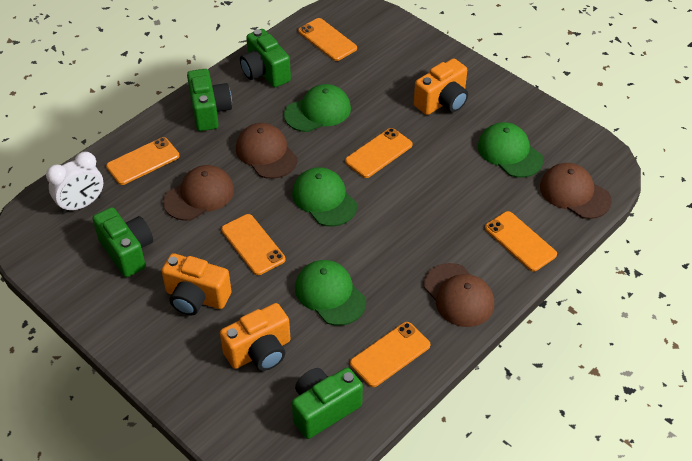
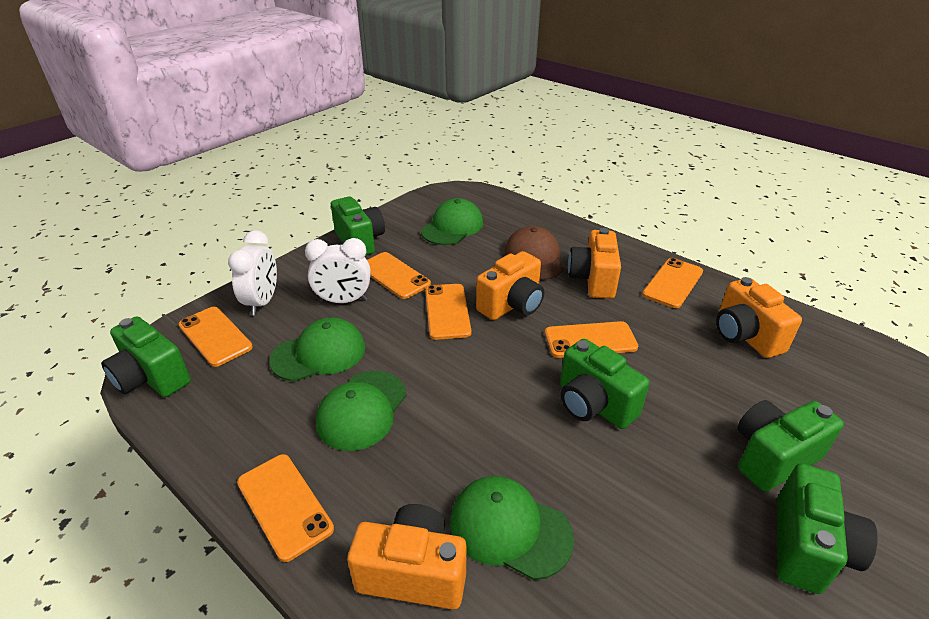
brown cap: 4 -> 1
green camera: 4 -> 5
orange camera: 3 -> 4
white clock: 1 -> 2

